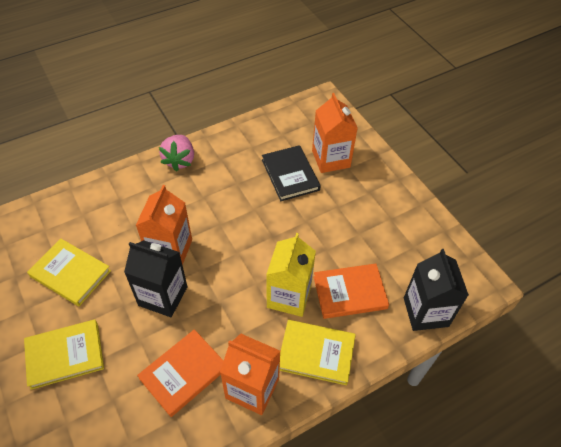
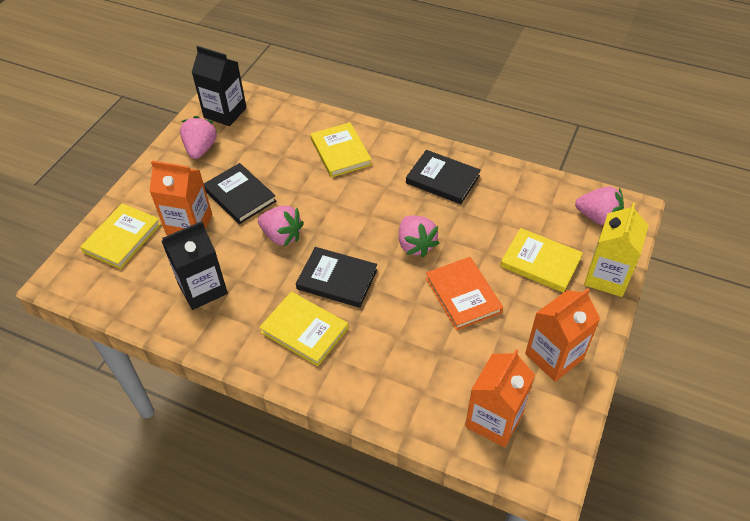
black book: 1 -> 3
orange book: 2 -> 1
pink strawberry: 1 -> 4
yellow book: 3 -> 4

